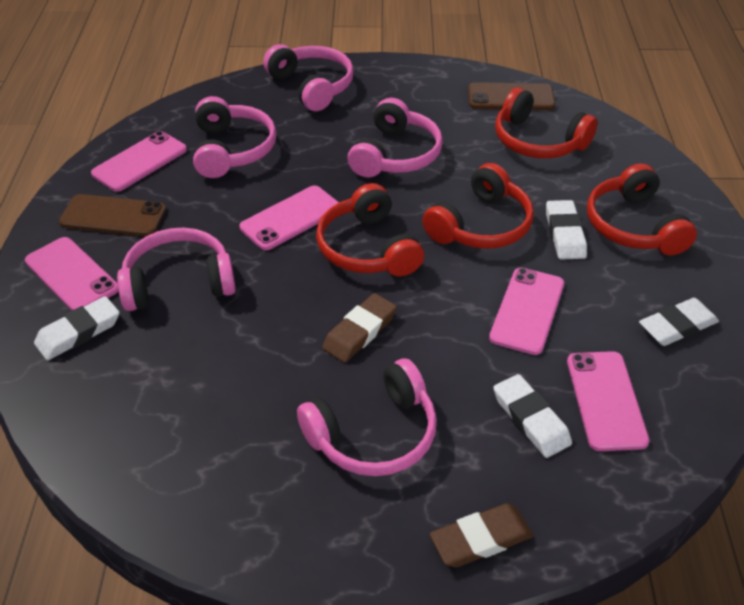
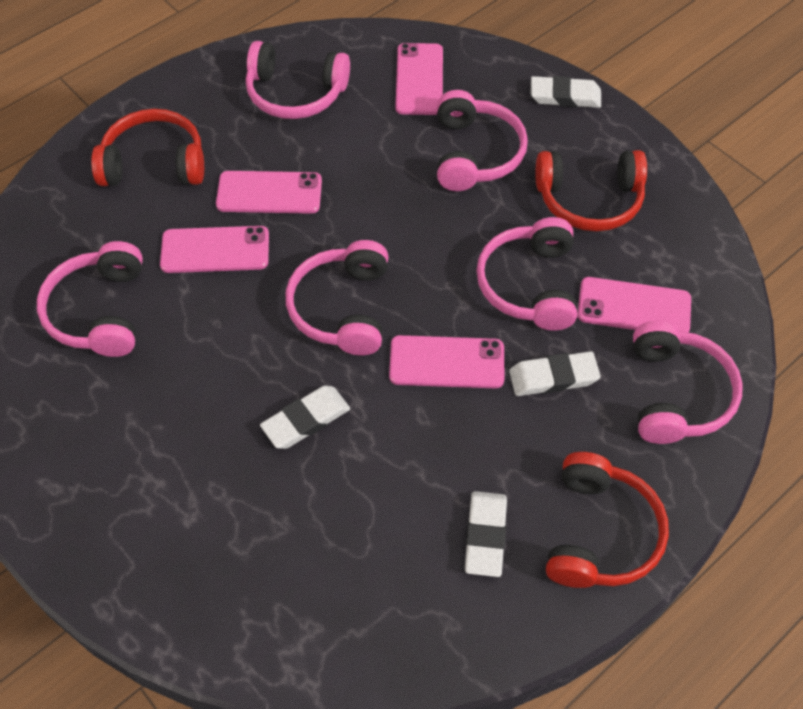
brown eraser: 2 -> 0
brown phone: 2 -> 0
pink headphones: 5 -> 6
red headphones: 4 -> 3

